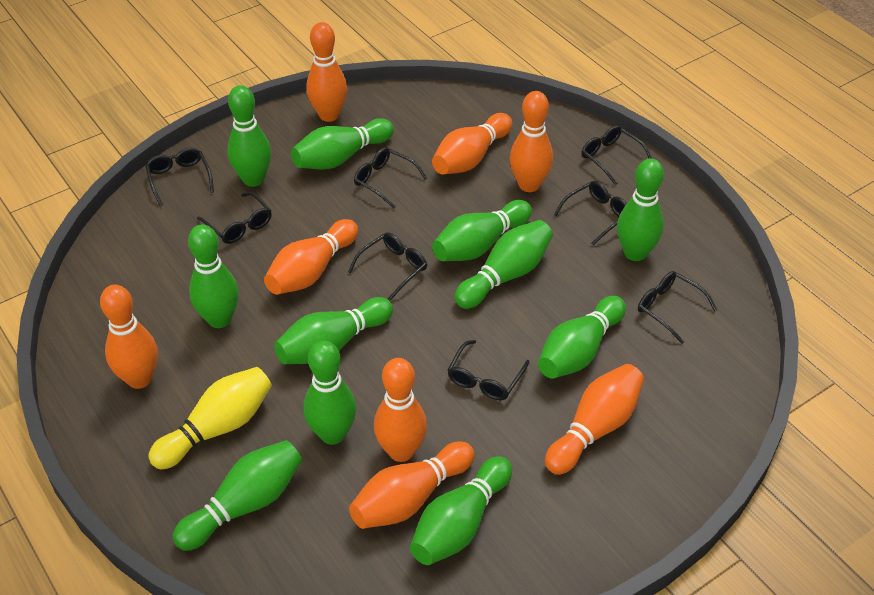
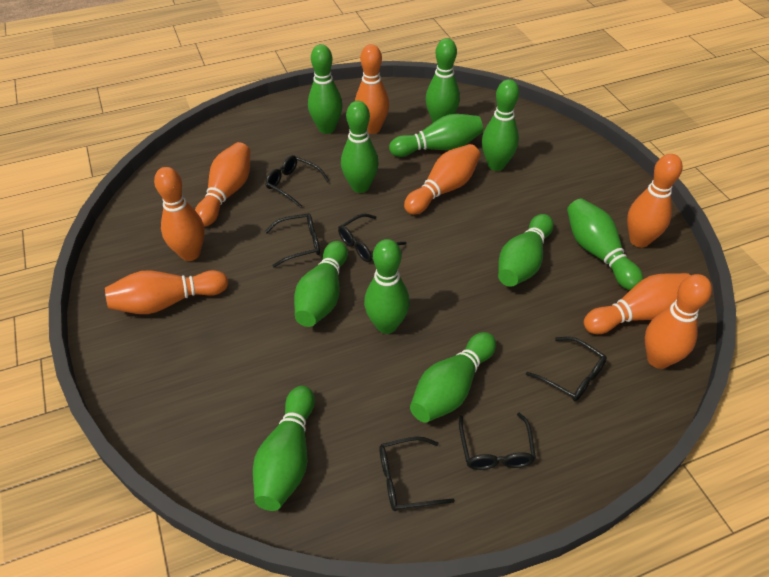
black glasses: 8 -> 6
yellow bowling pin: 1 -> 0

